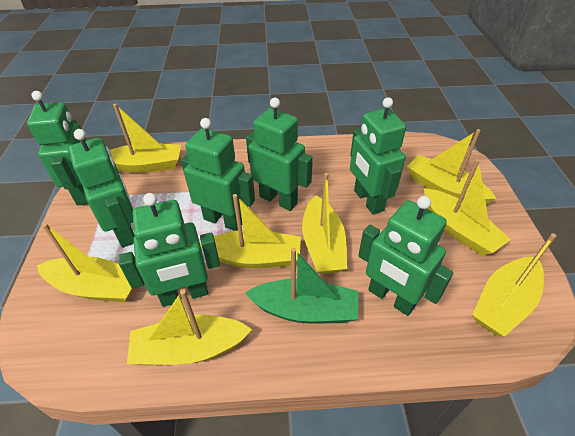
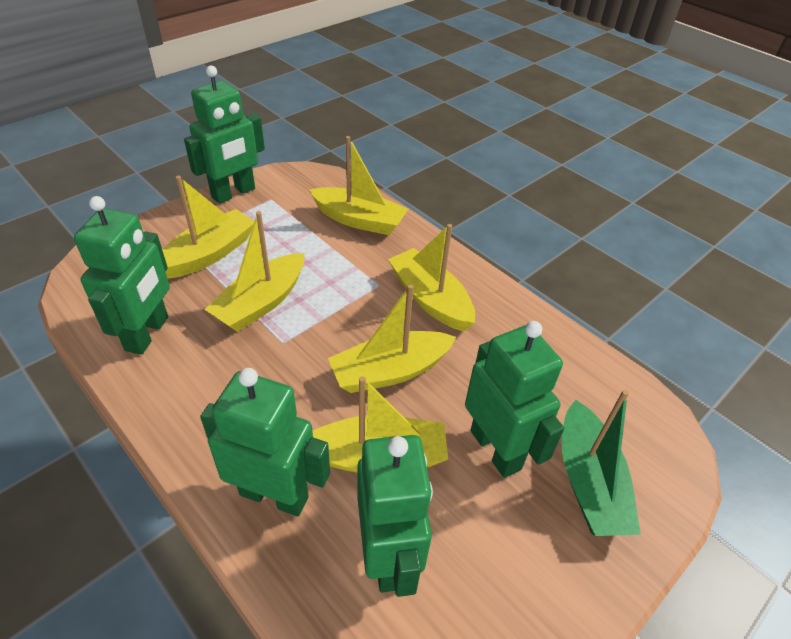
green robot: 7 -> 5
yellow boat: 8 -> 6

